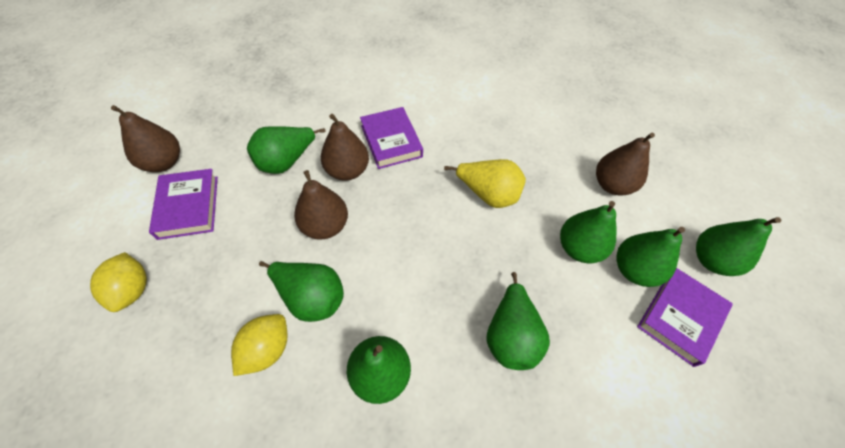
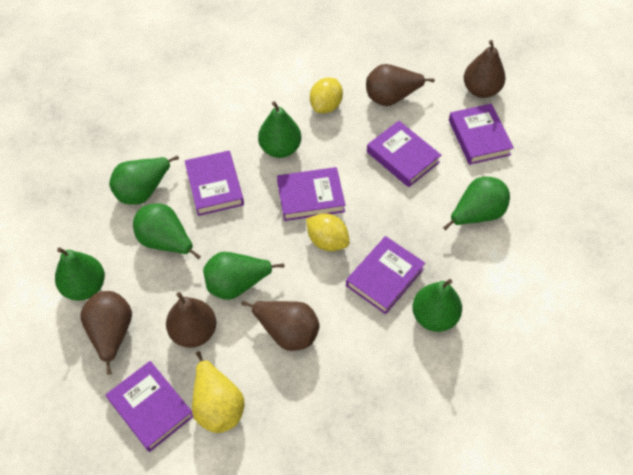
brown pear: 4 -> 5
purple book: 3 -> 6

